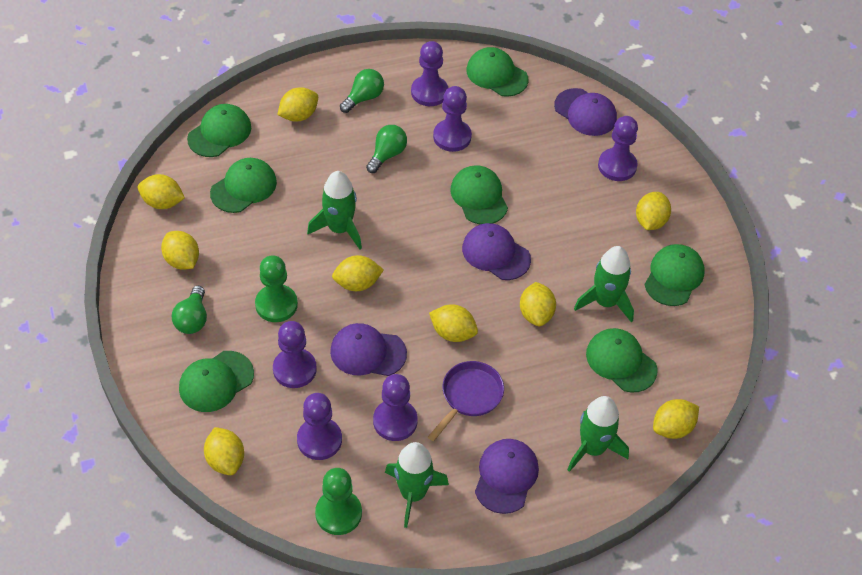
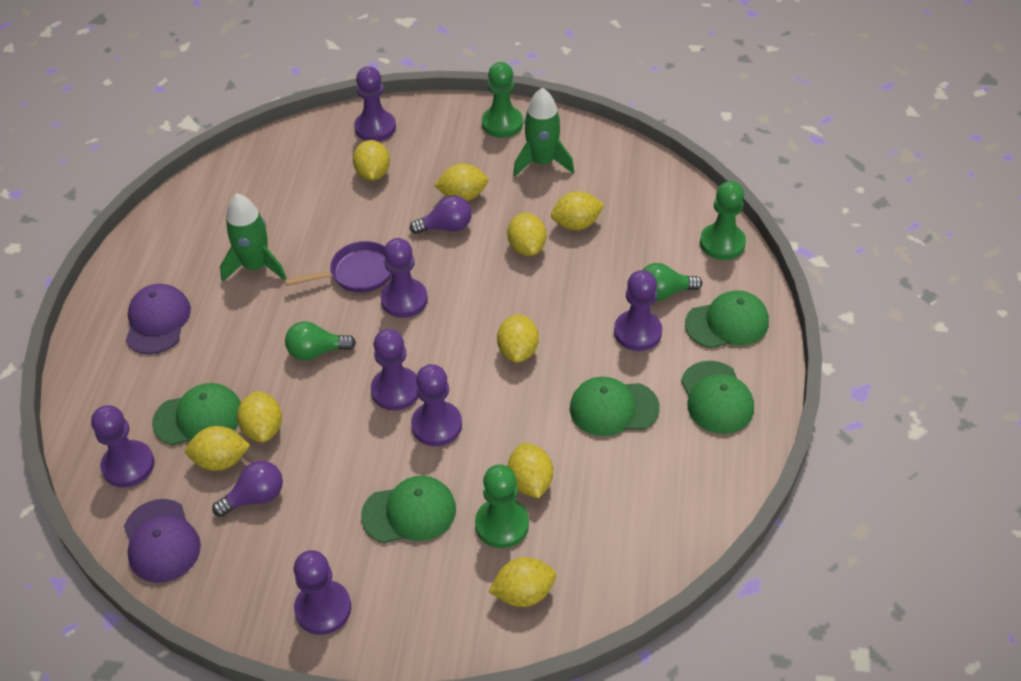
green cap: 7 -> 5
green light bulb: 3 -> 2
green pawn: 2 -> 3
green rocket: 4 -> 2
purple cap: 4 -> 2
purple light bulb: 0 -> 2
purple pawn: 6 -> 7

